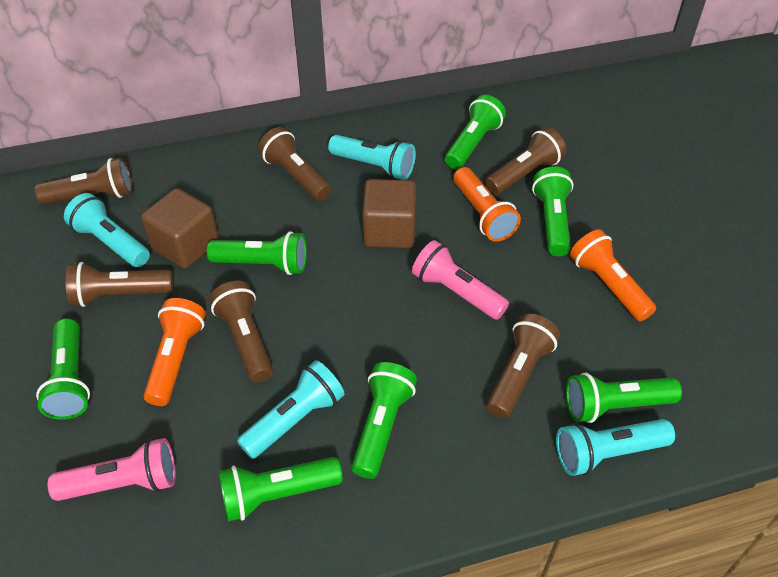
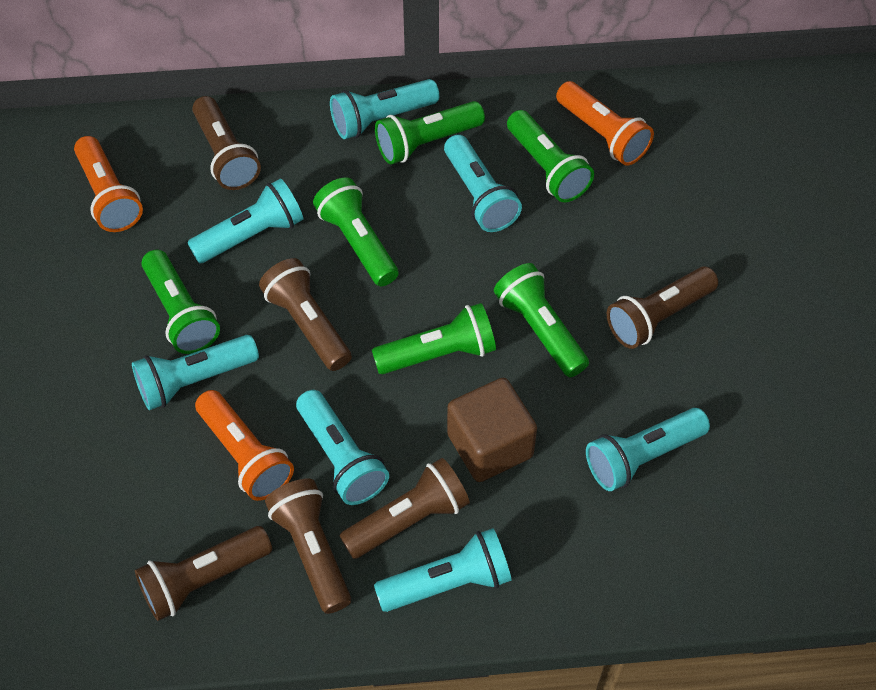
brown cube: 2 -> 1
green flashlight: 7 -> 6
pink flashlight: 2 -> 0
turquoise flashlight: 4 -> 7

